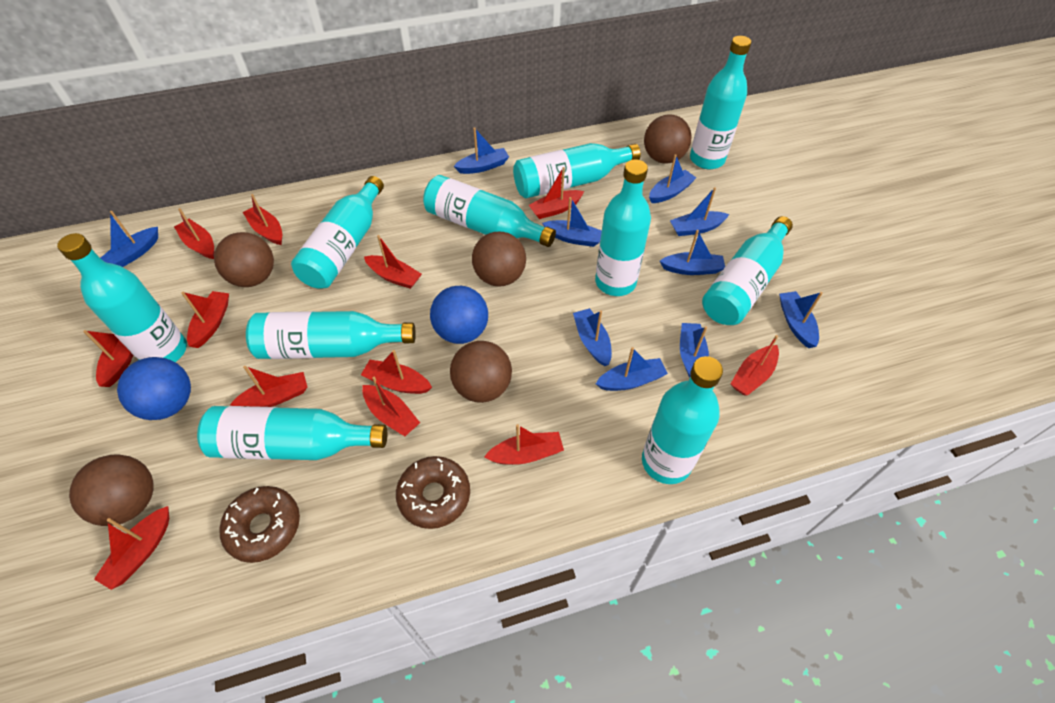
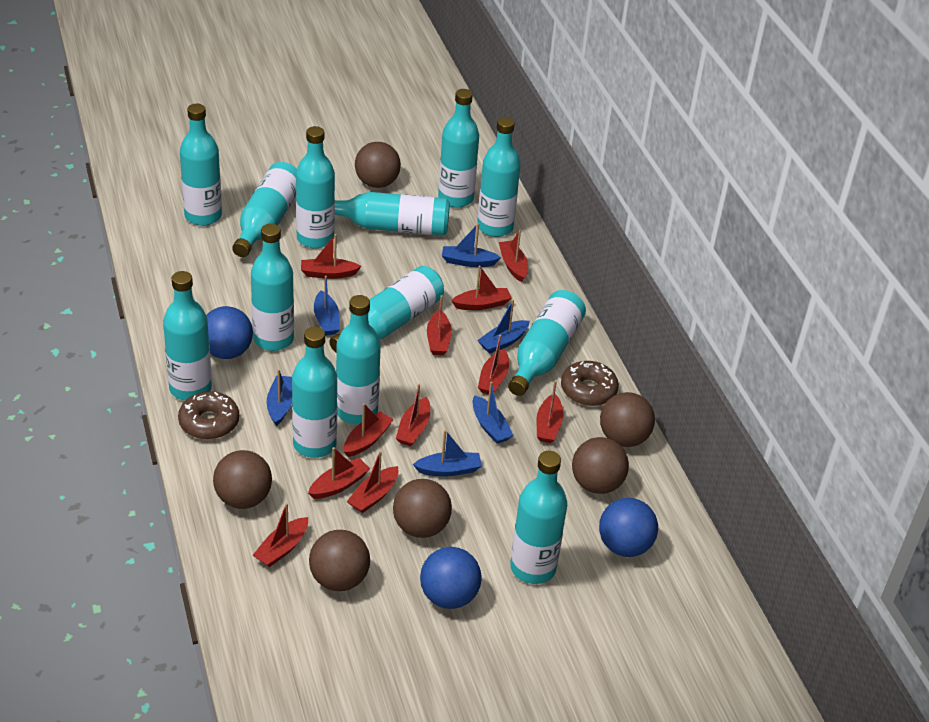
blue ball: 2 -> 3
blue boat: 10 -> 6
brown ball: 5 -> 6
red boat: 12 -> 11
turquoise bottle: 10 -> 13

